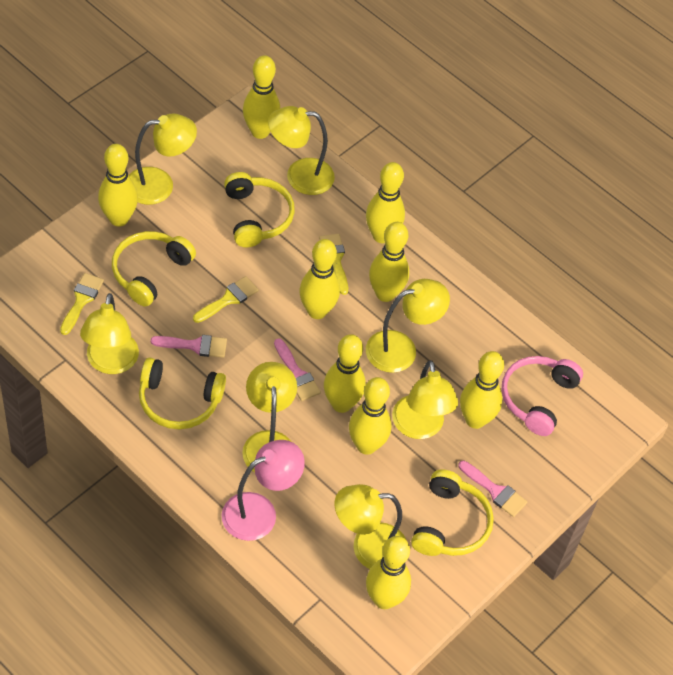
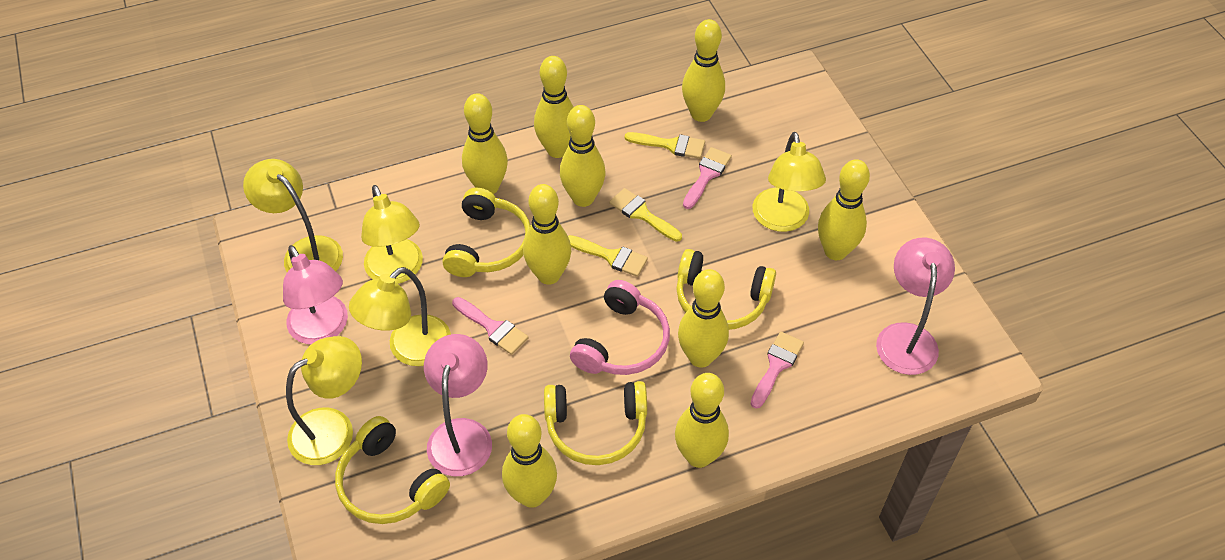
pink lamp: 1 -> 3
yellow lamp: 7 -> 5

